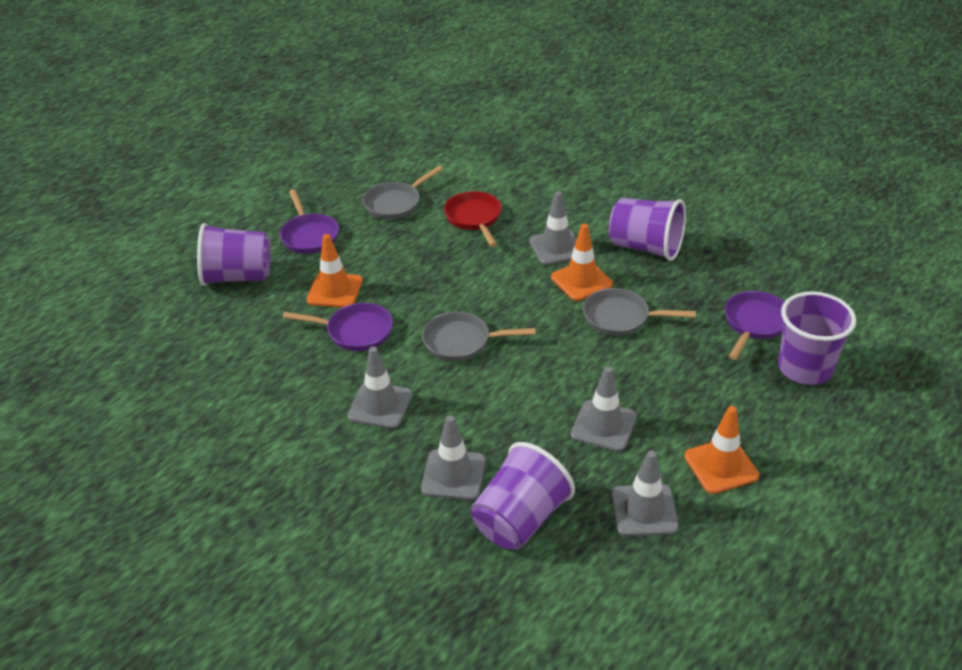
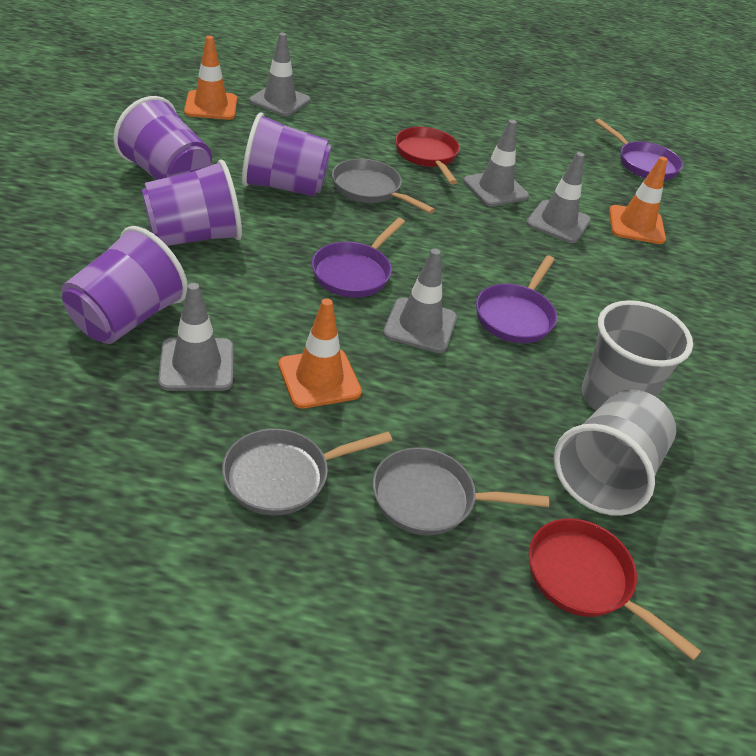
grey cup: 0 -> 2
red pan: 1 -> 2

